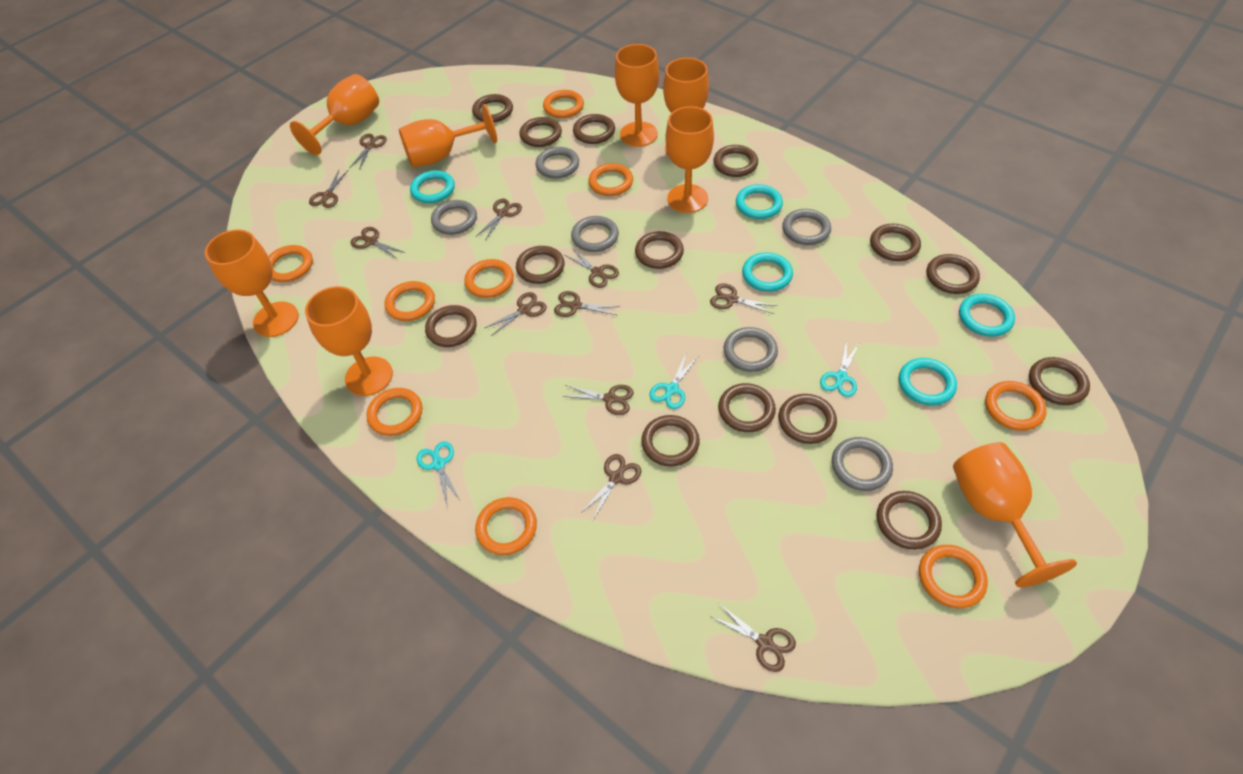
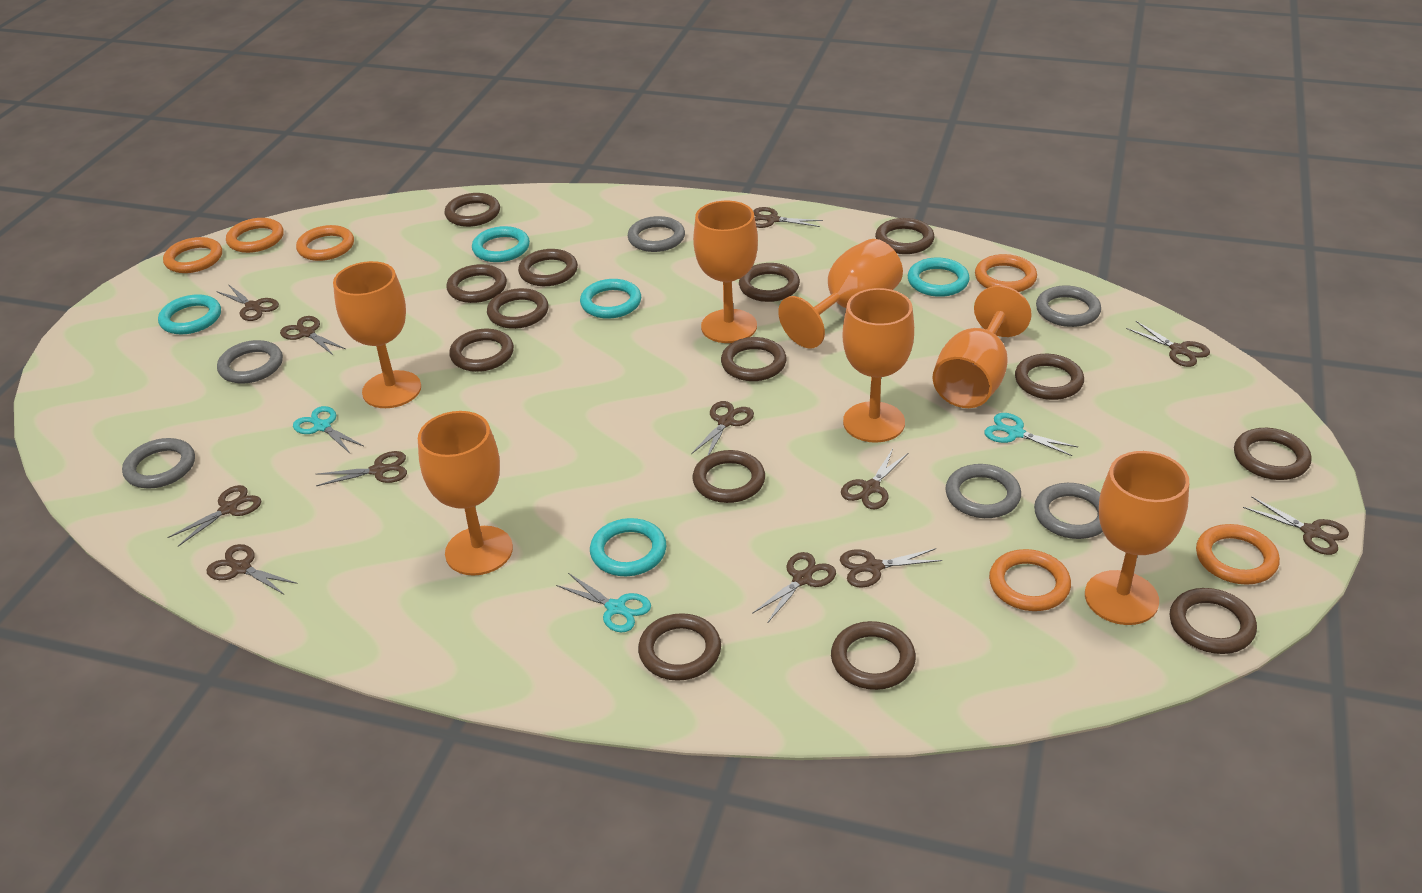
brown scissors: 11 -> 12
orange goblet: 8 -> 7
orange ring: 9 -> 6

